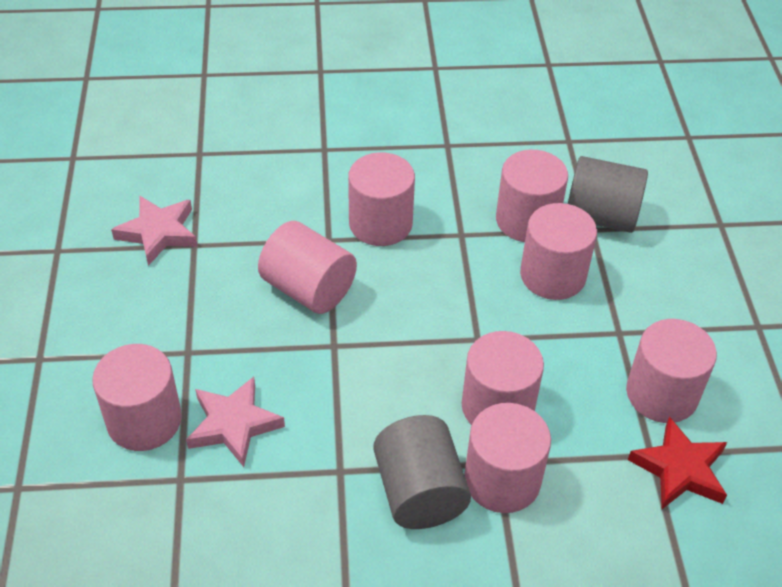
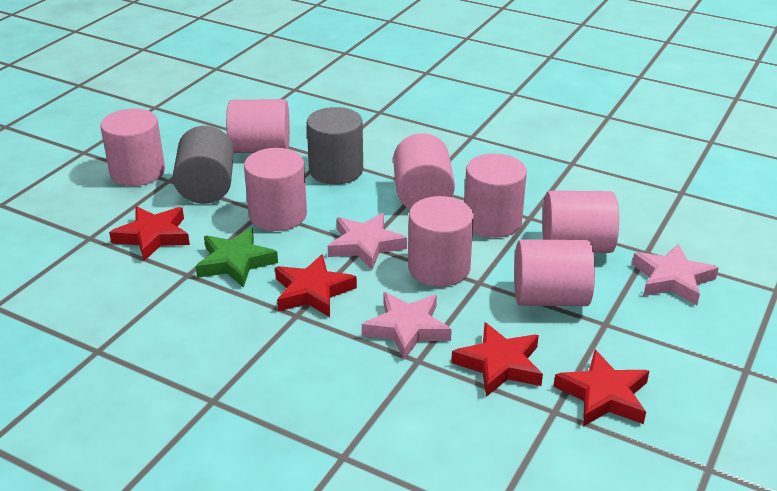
green star: 0 -> 1
pink star: 2 -> 3
red star: 1 -> 4

